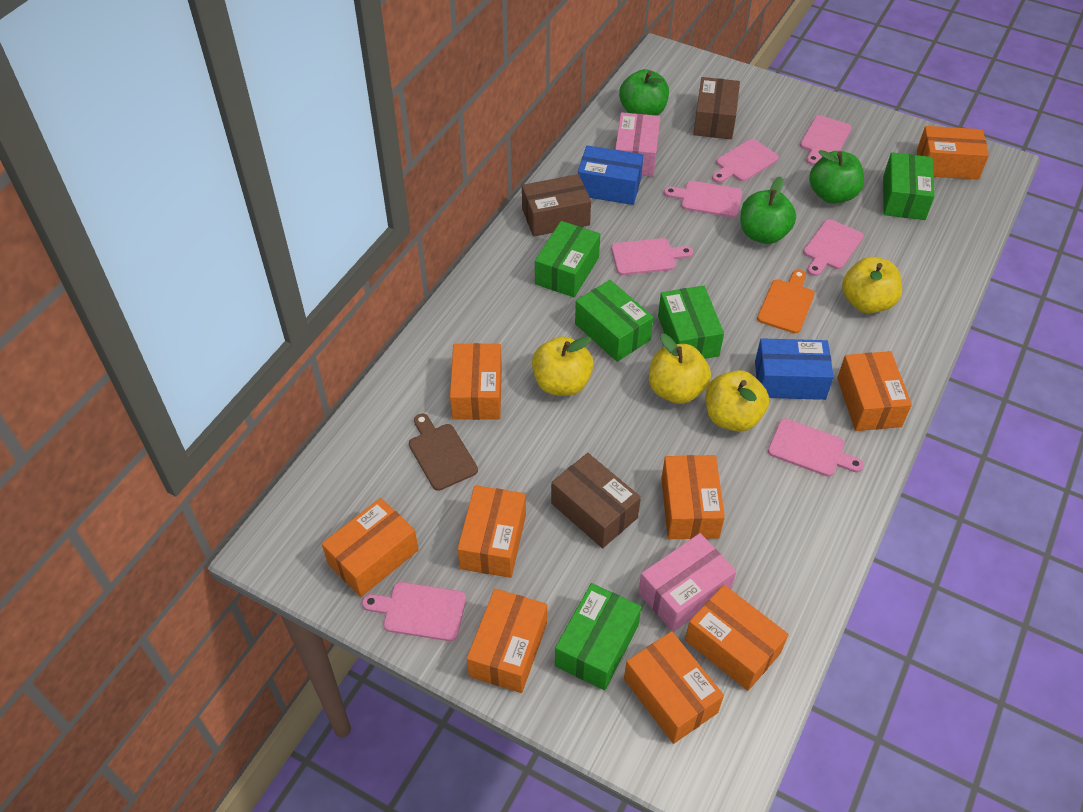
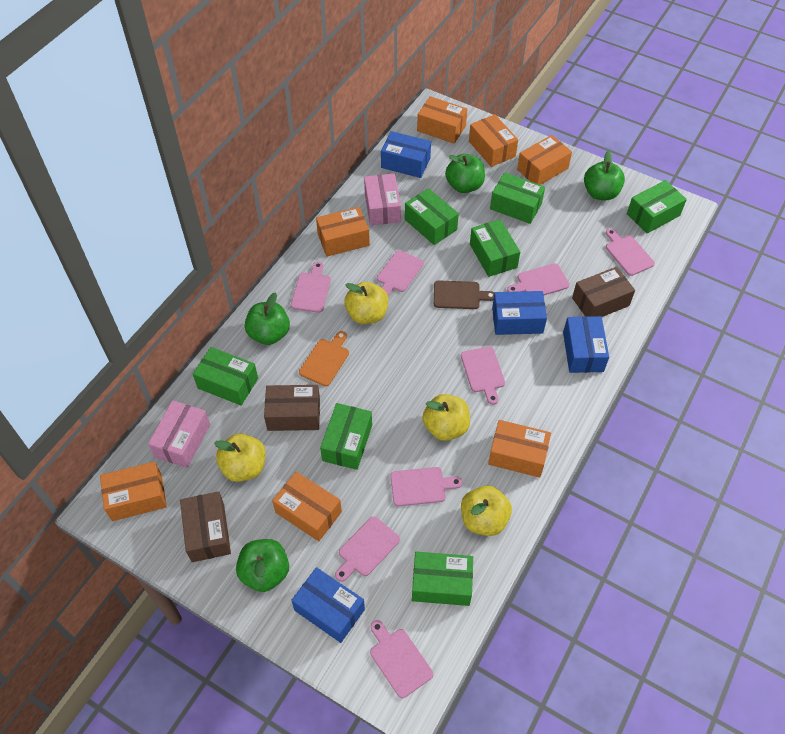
blue box: 2 -> 4
green apple: 3 -> 4
green box: 5 -> 7
orange box: 9 -> 7
pink cutting board: 7 -> 8

